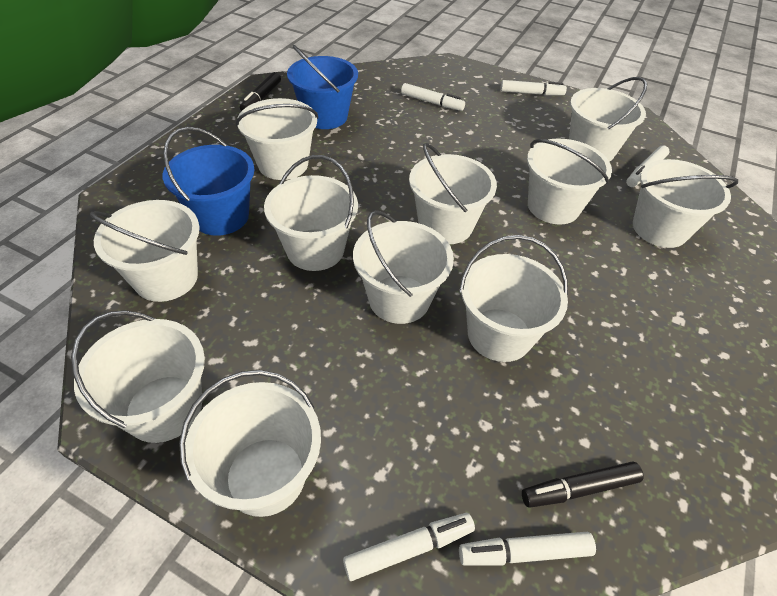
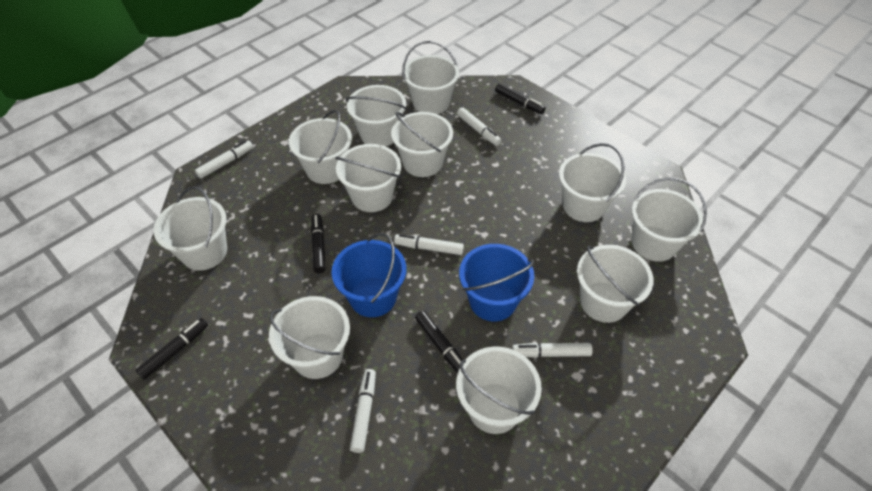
black marker: 2 -> 4

